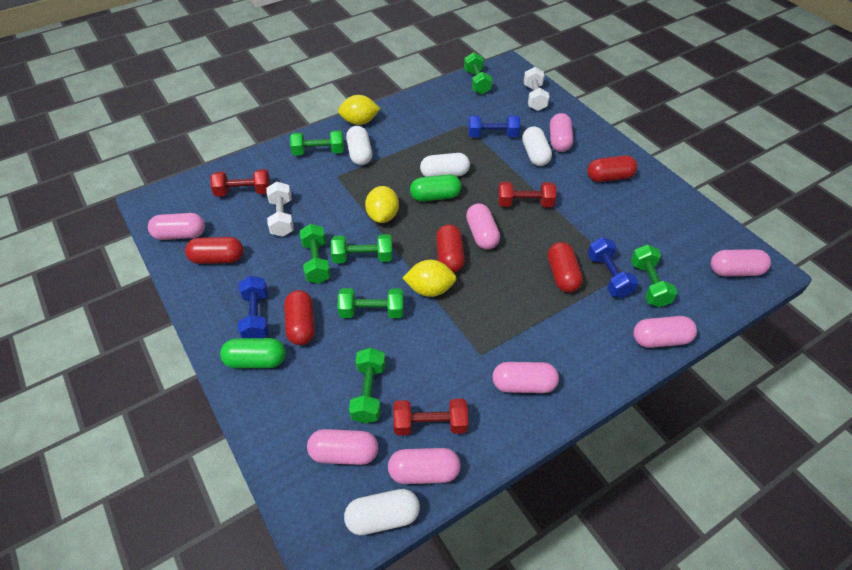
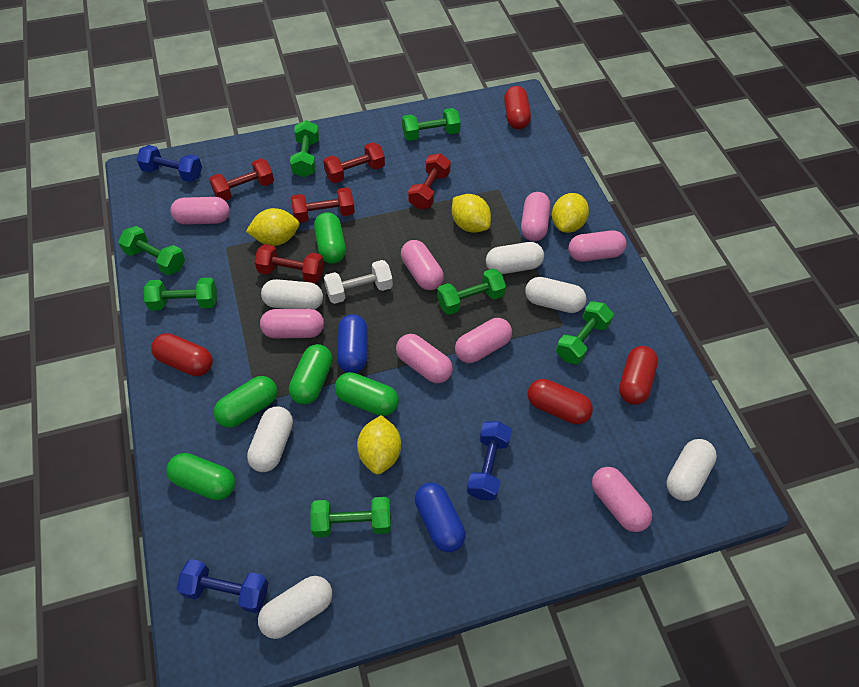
blue capsule: 0 -> 2
green capsule: 2 -> 5
red capsule: 5 -> 4
red dumbbell: 3 -> 5
white capsule: 4 -> 6
white dumbbell: 2 -> 1
yellow lemon: 3 -> 4

